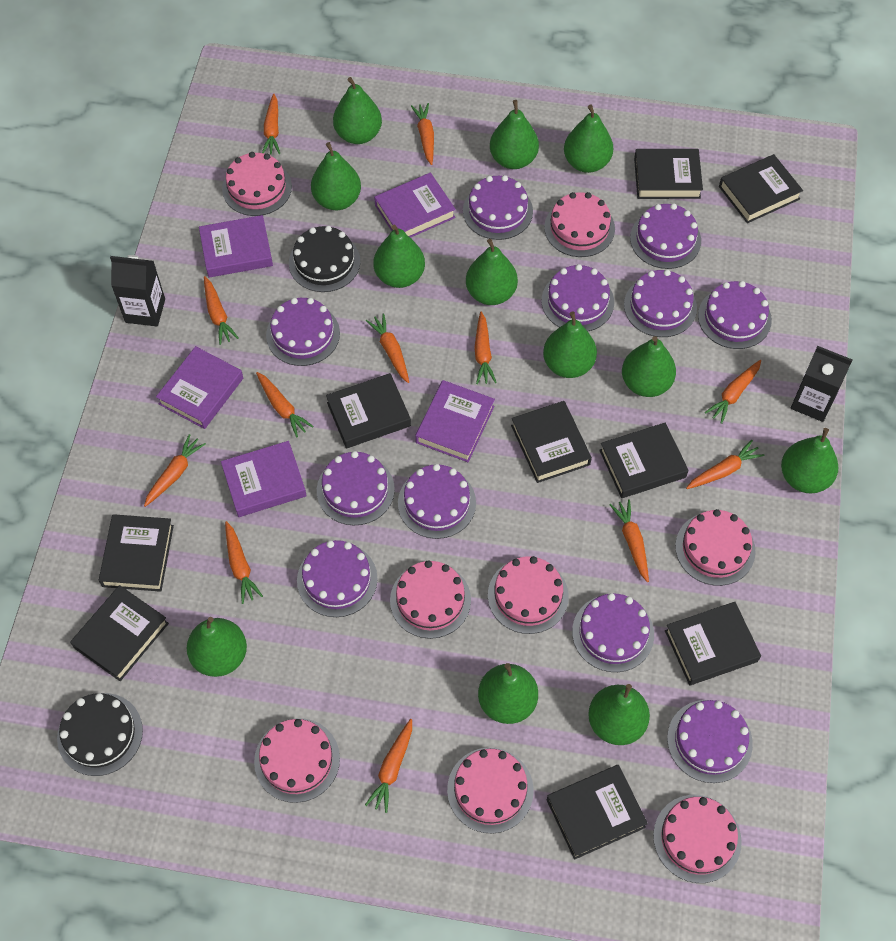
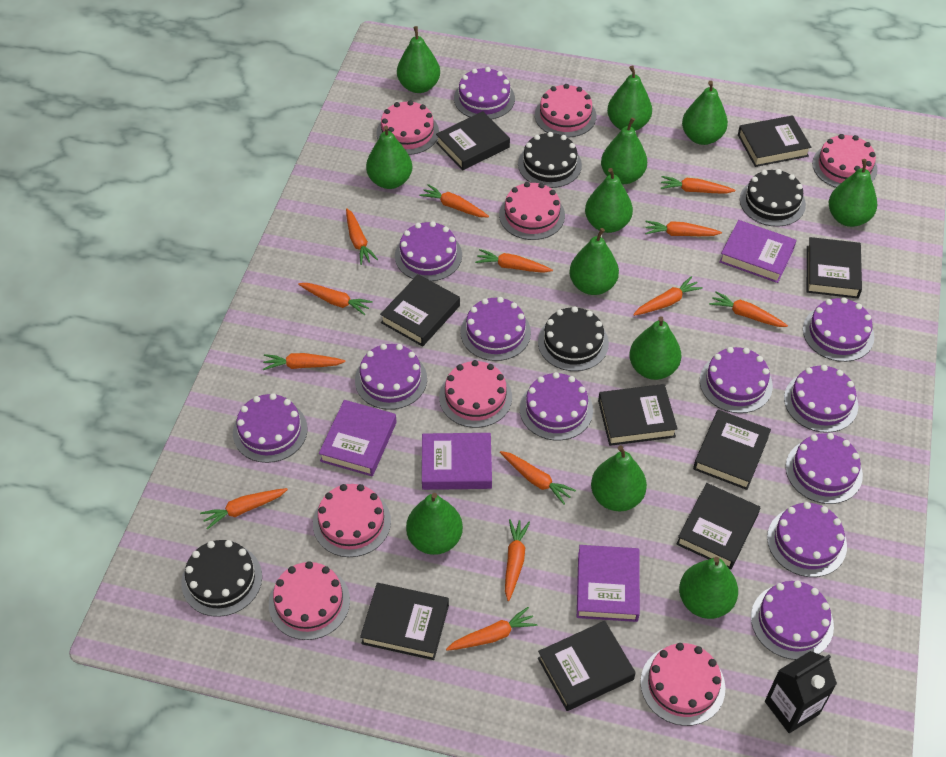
black cake: 2 -> 4
black carton: 2 -> 1
orange carrot: 12 -> 13
purple book: 5 -> 4
purple cake: 11 -> 12

